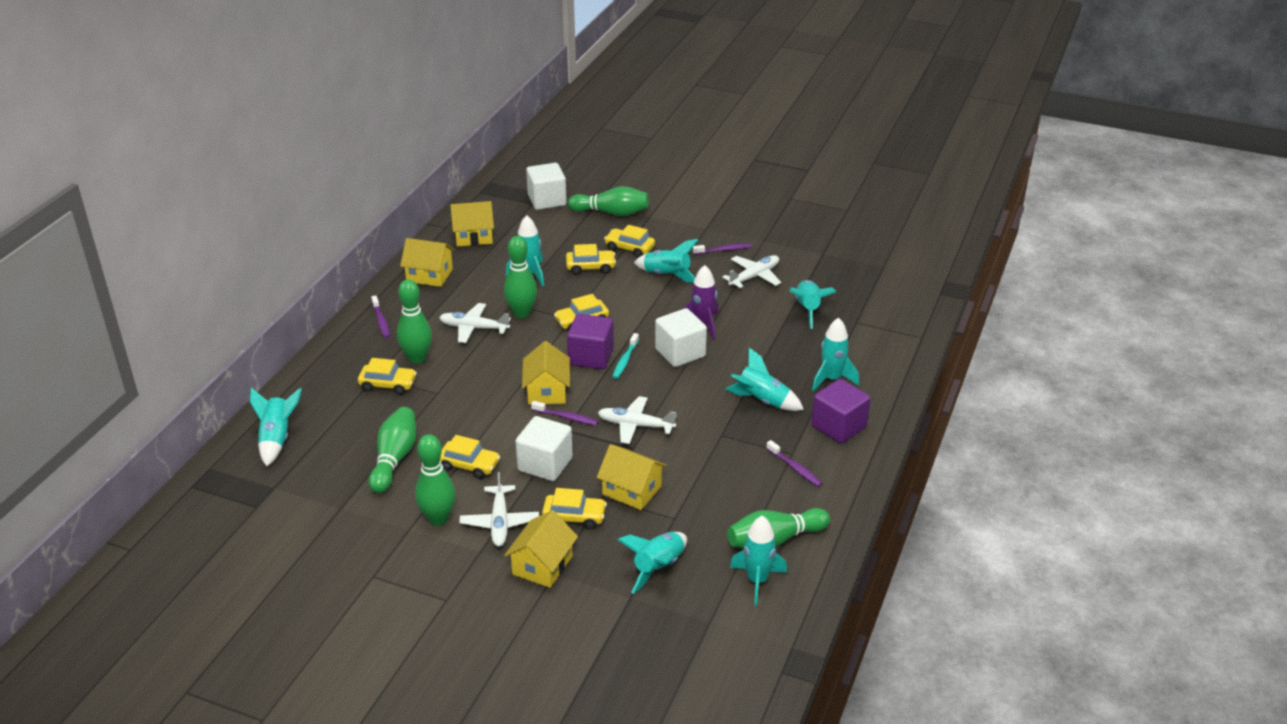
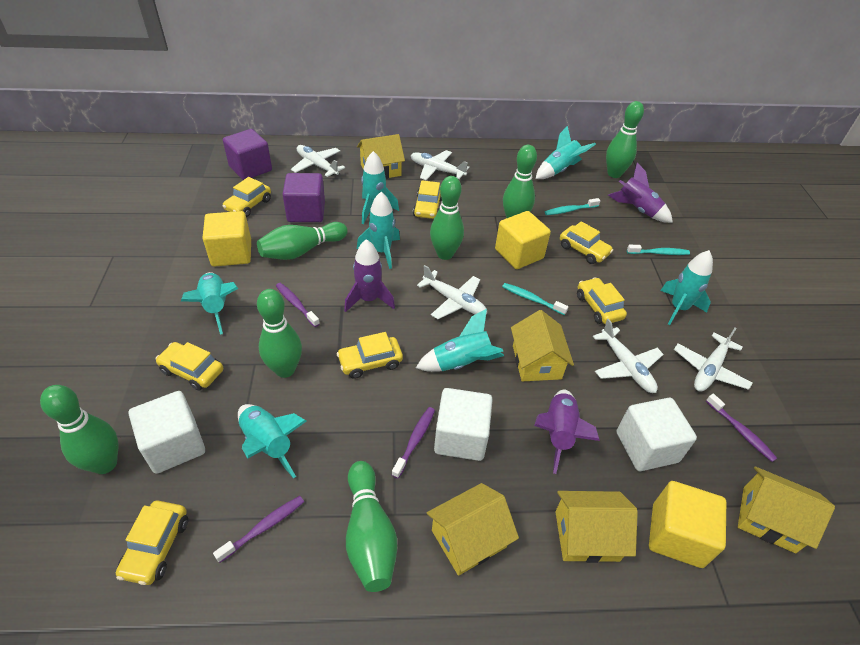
green bowling pin: 6 -> 7
purple rocket: 1 -> 3
turquoise rocket: 8 -> 7
turquoise toothbrush: 1 -> 3
white plane: 4 -> 5
yellow car: 6 -> 7
yellow cube: 0 -> 3

